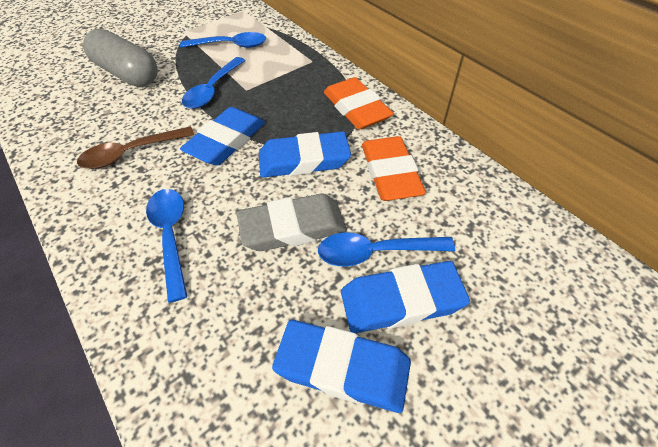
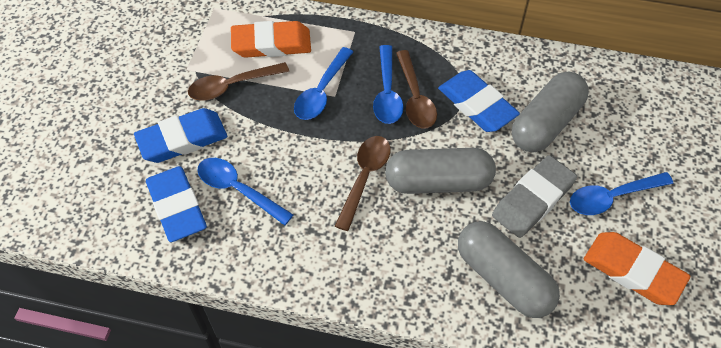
blue eraser: 4 -> 3
brown spoon: 1 -> 3
grey capsule: 1 -> 3

